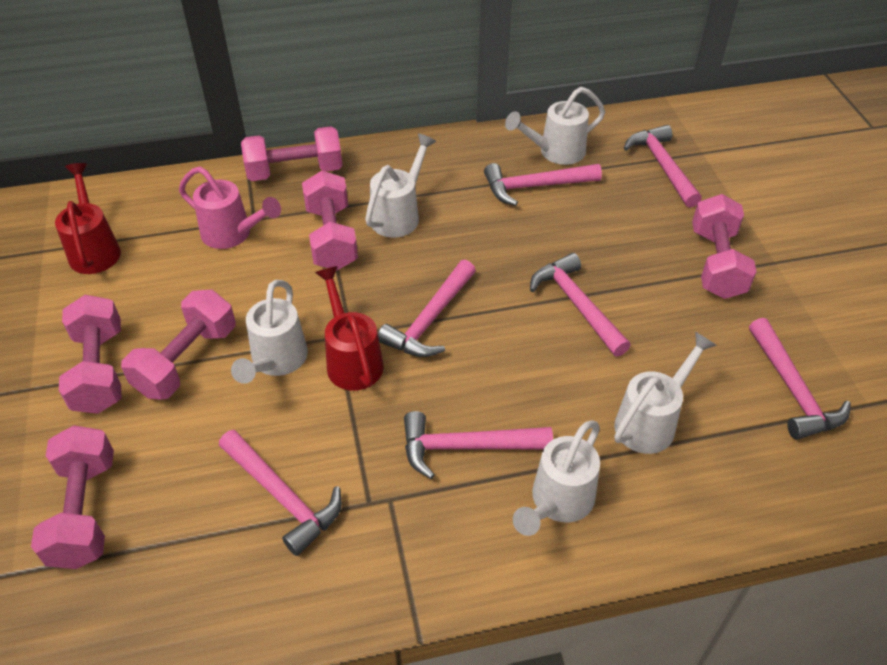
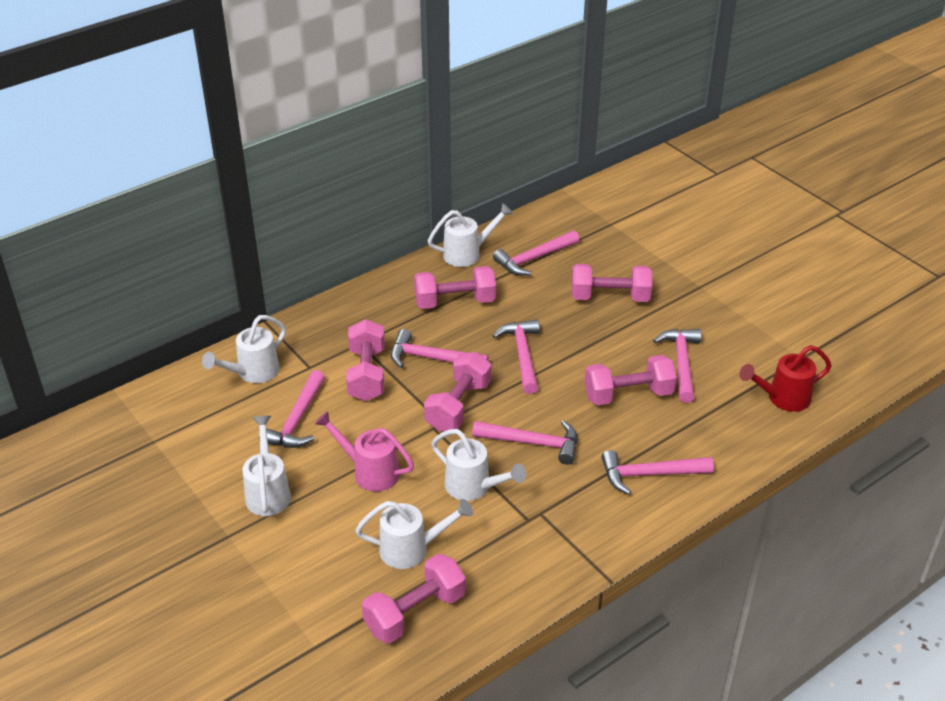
red watering can: 2 -> 1

